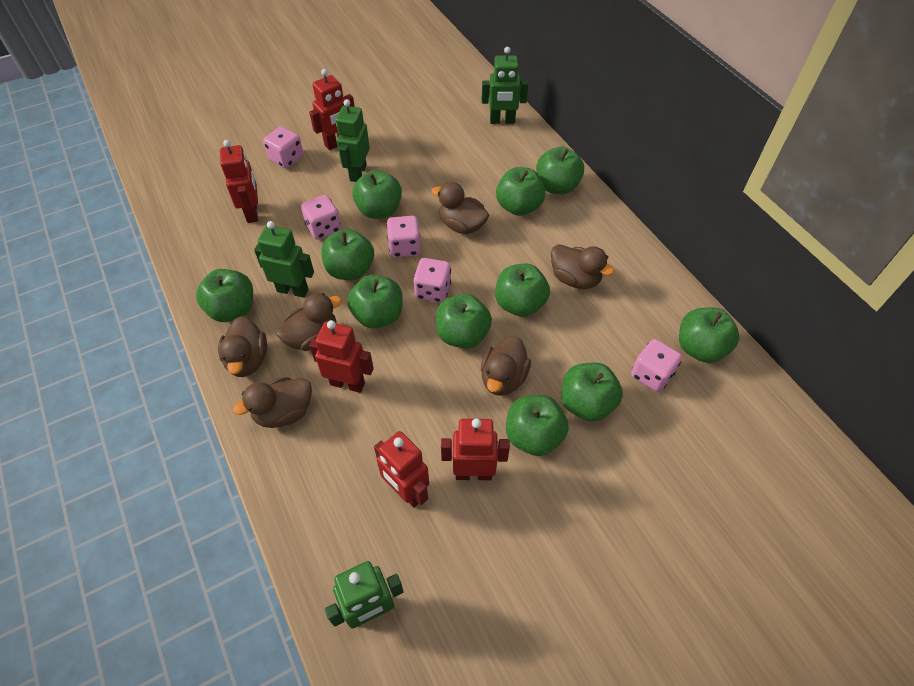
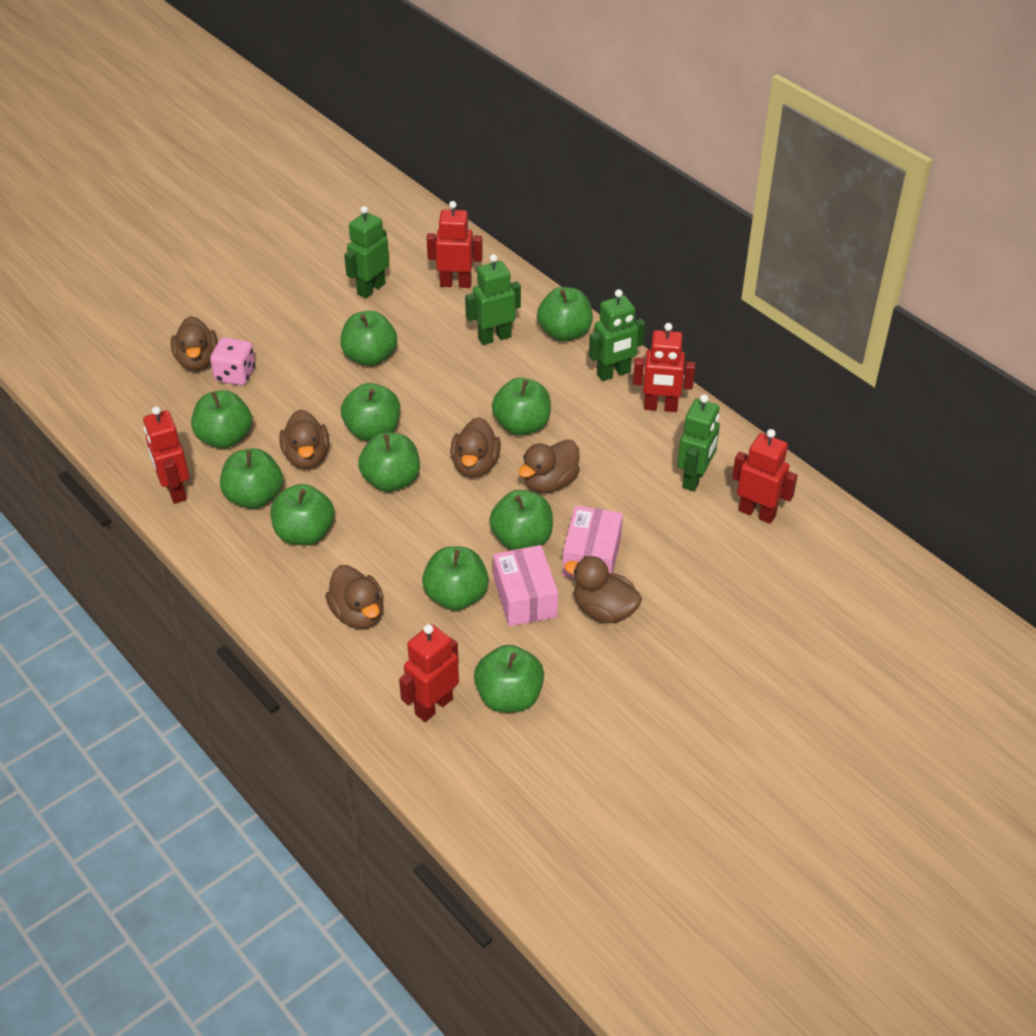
pink box: 0 -> 2
pink dice: 5 -> 1

